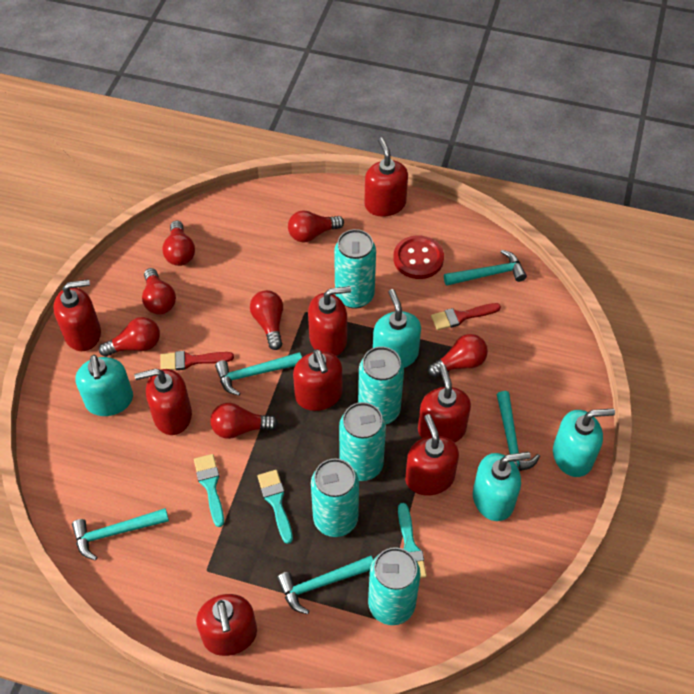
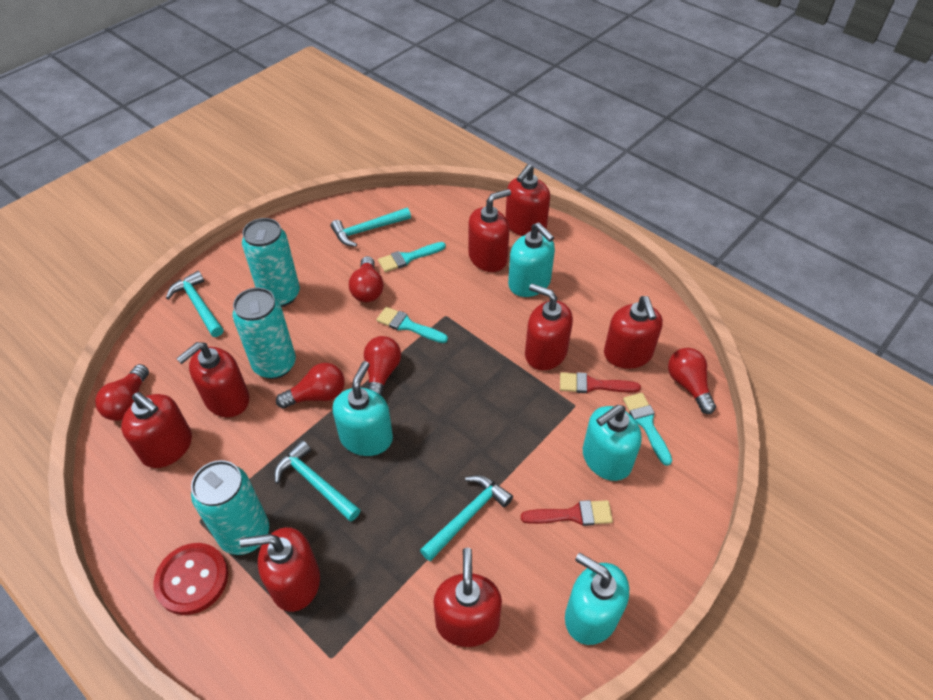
red light bulb: 7 -> 5
turquoise can: 5 -> 3
turquoise hammer: 5 -> 4

